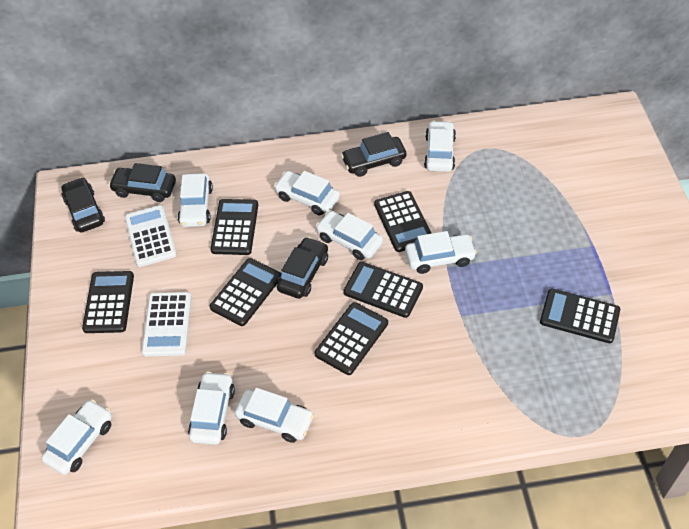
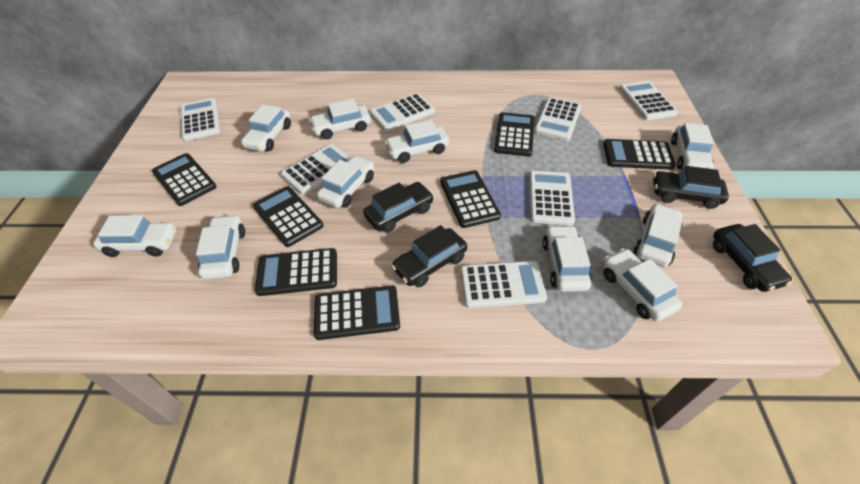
white calculator: 2 -> 7
white car: 8 -> 10

